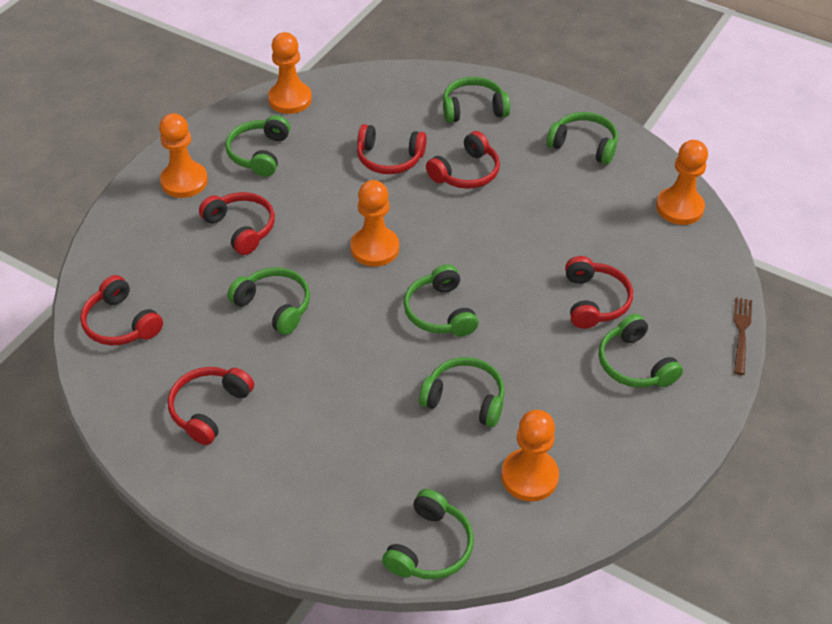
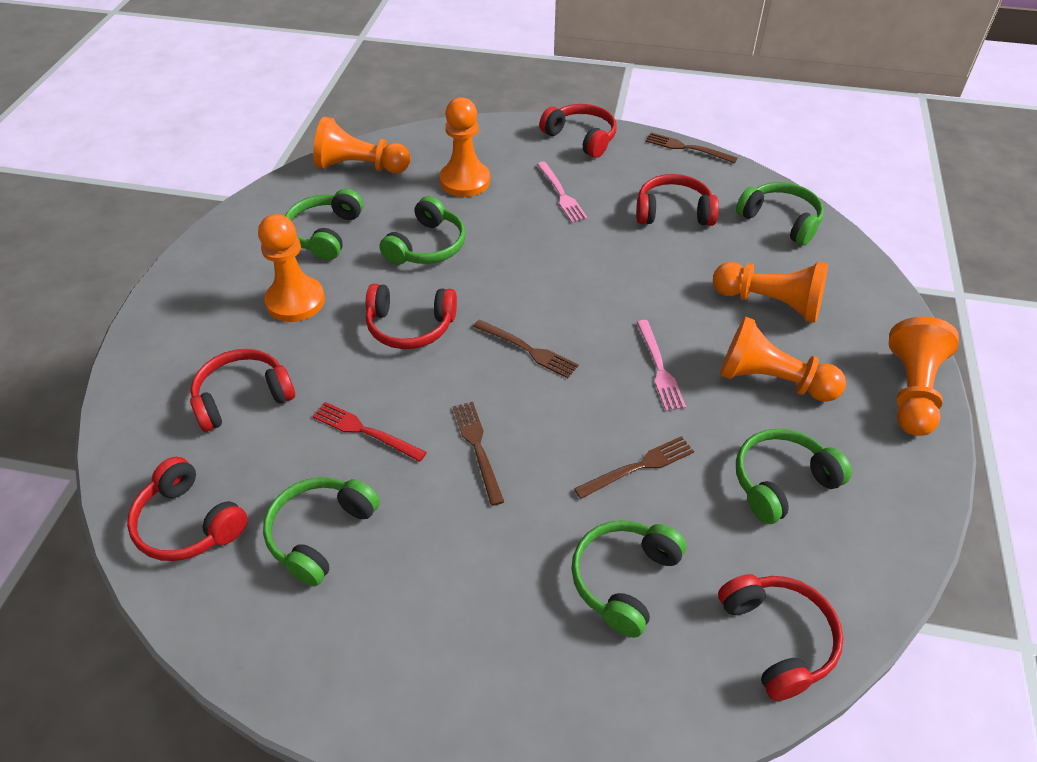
brown fork: 1 -> 4
green headphones: 8 -> 6
orange pawn: 5 -> 6
pink fork: 0 -> 2
red fork: 0 -> 1

